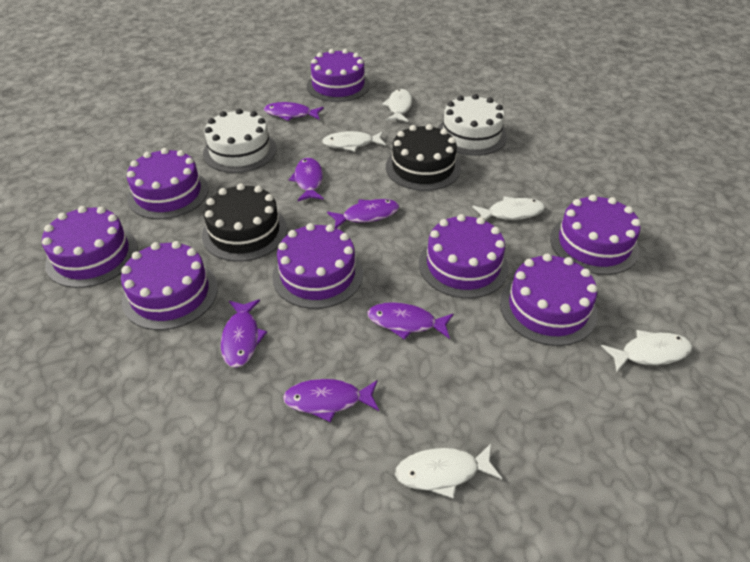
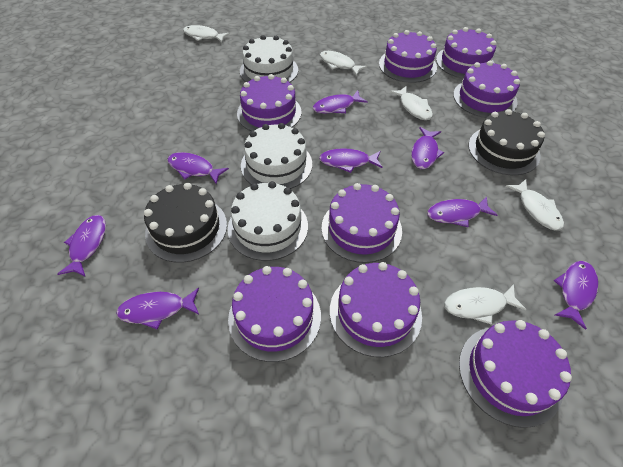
purple fish: 6 -> 8
white cake: 2 -> 3

